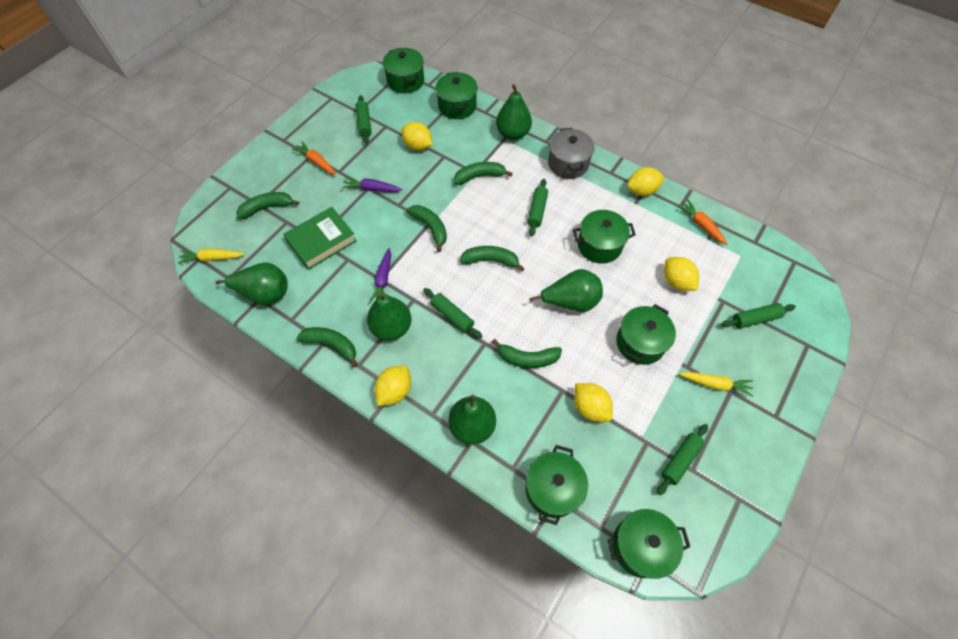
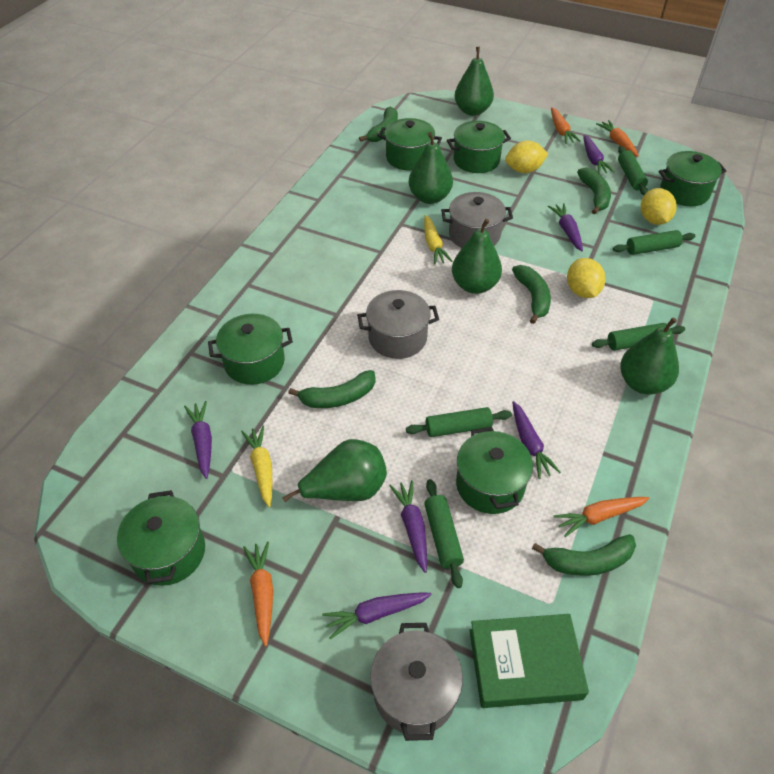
green banana: 6 -> 5
grey pot: 1 -> 3
orange carrot: 2 -> 4
purple carrot: 2 -> 6
yellow lemon: 5 -> 3

